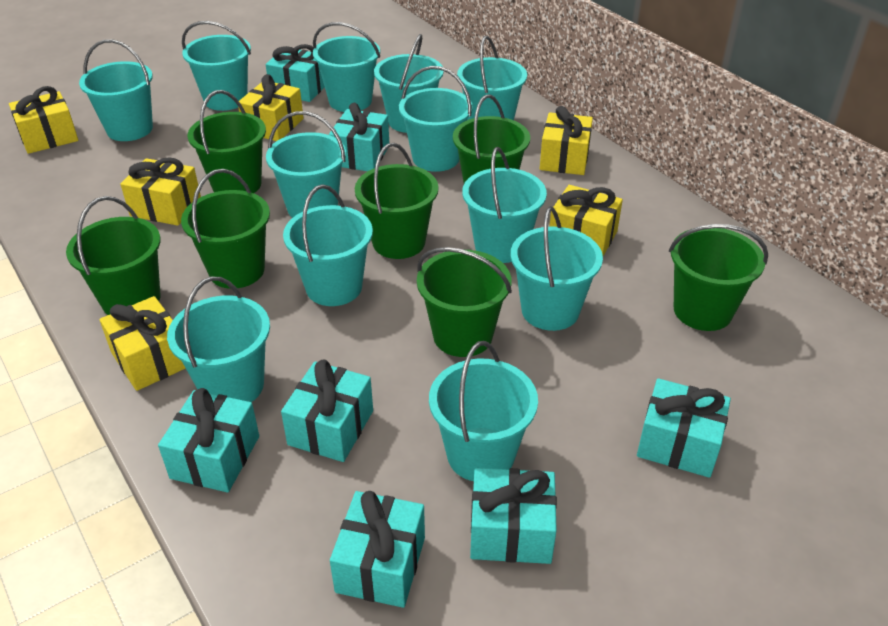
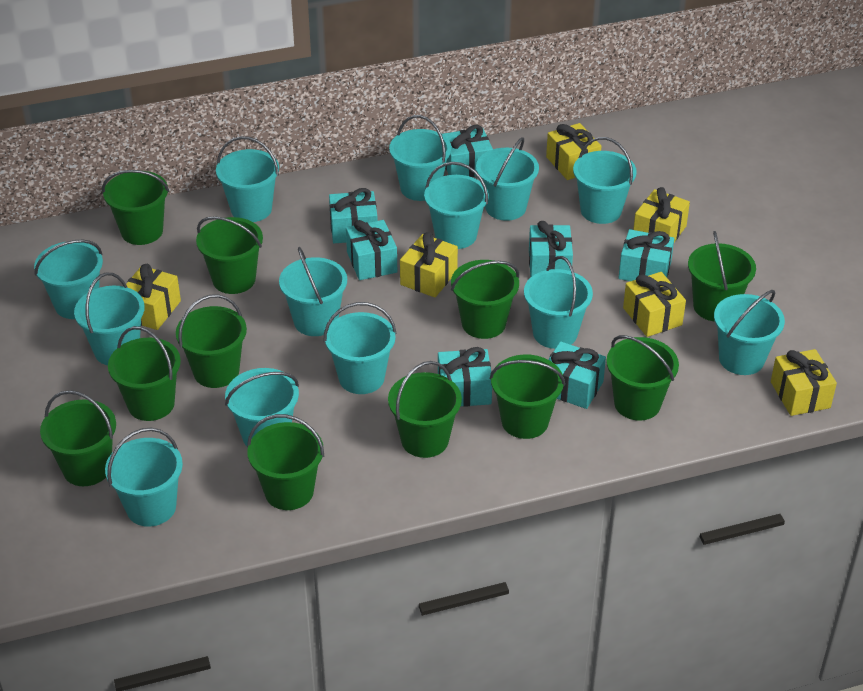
green bucket: 7 -> 11
turquoise bucket: 12 -> 13

